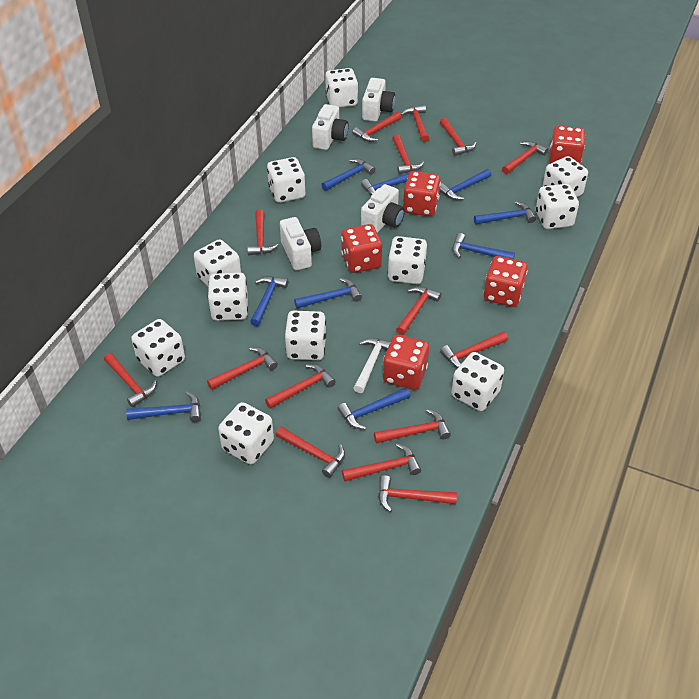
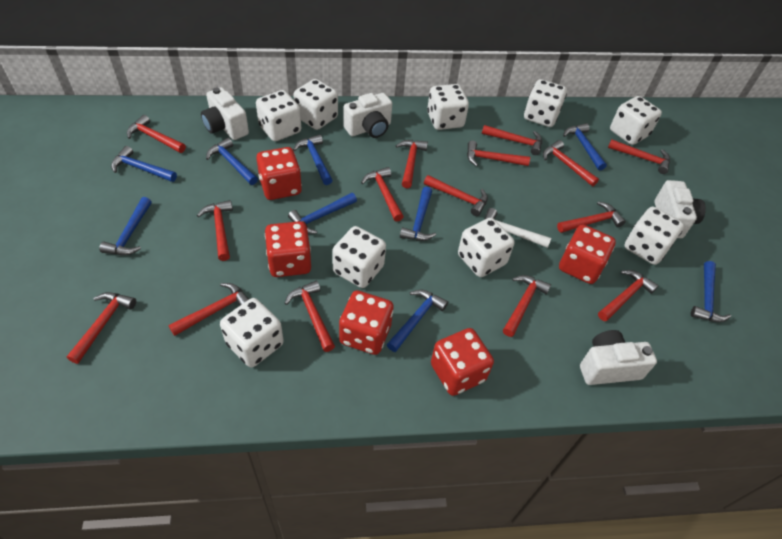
white dice: 11 -> 9

